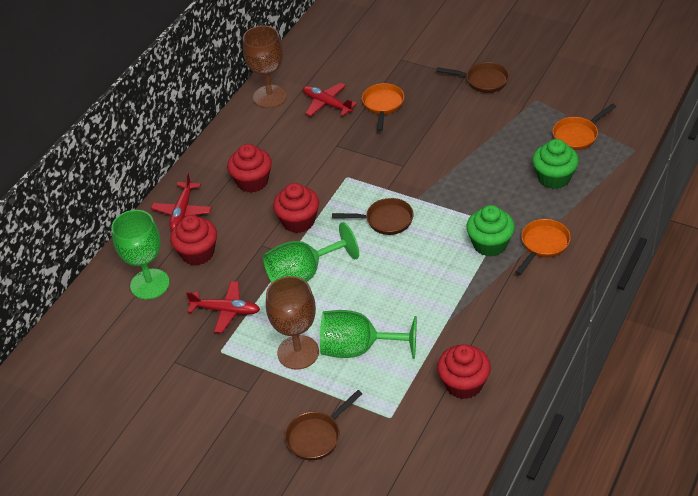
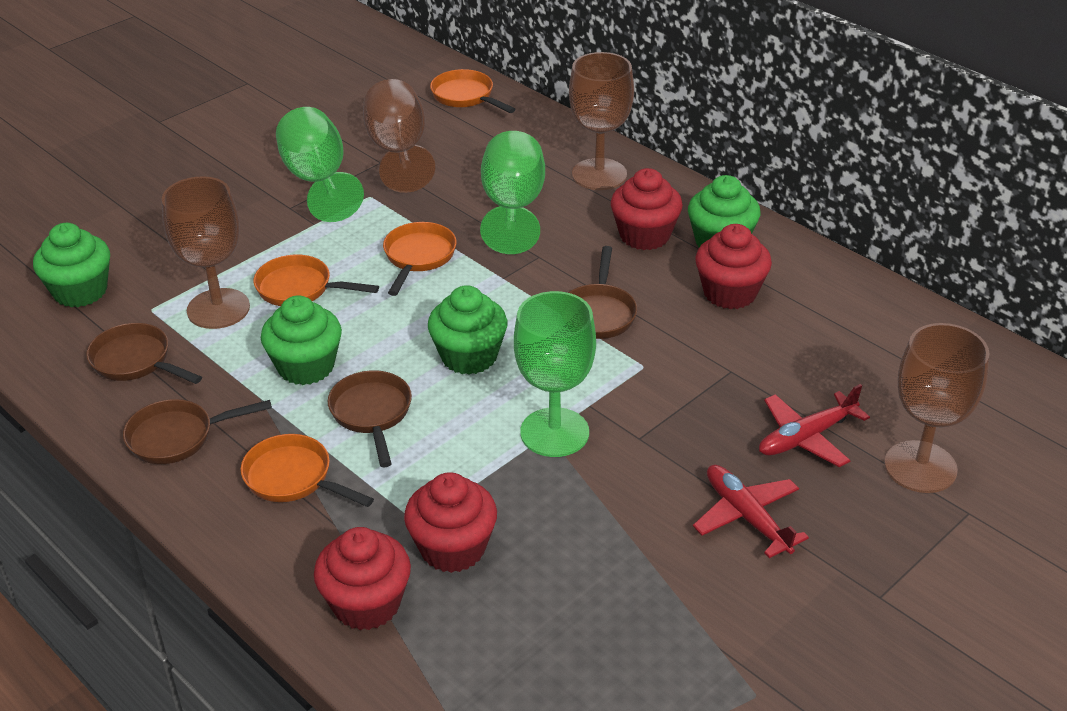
brown goblet: 2 -> 4
brown pan: 3 -> 4
green cupcake: 2 -> 4
orange pan: 3 -> 4
red plane: 3 -> 2

